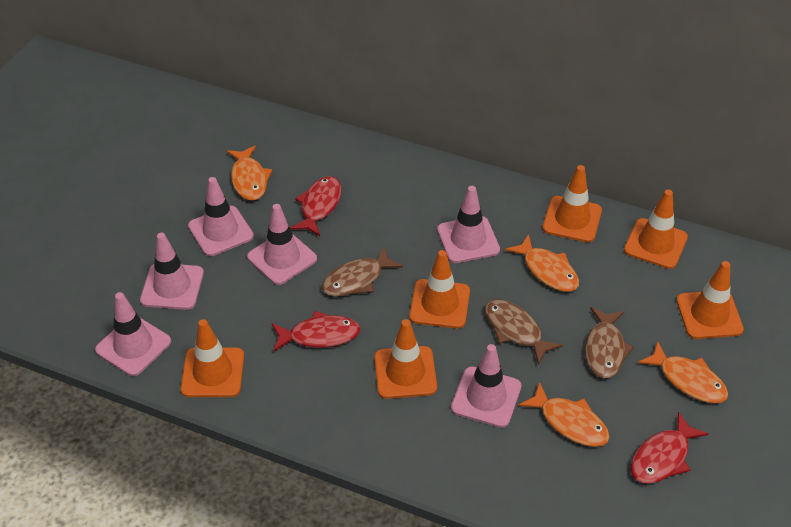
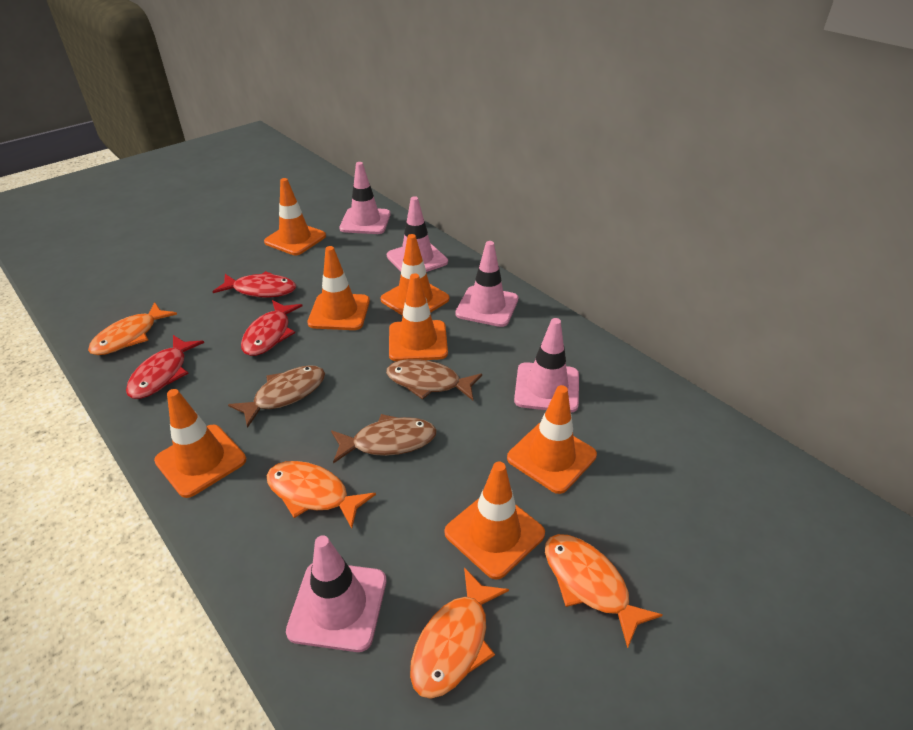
orange traffic cone: 6 -> 7
pink traffic cone: 6 -> 5

